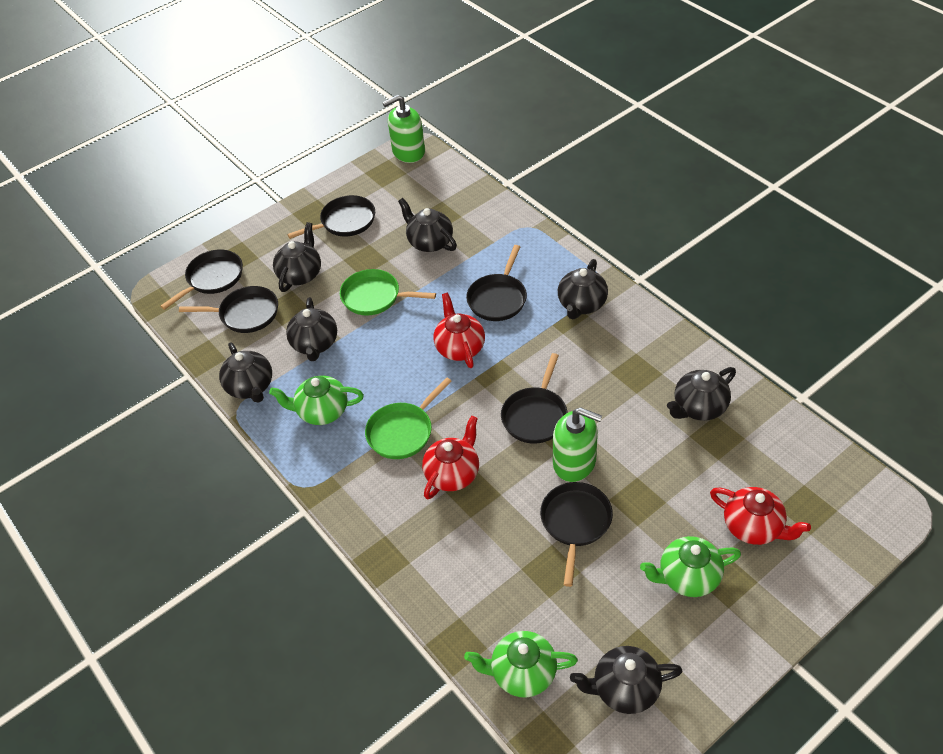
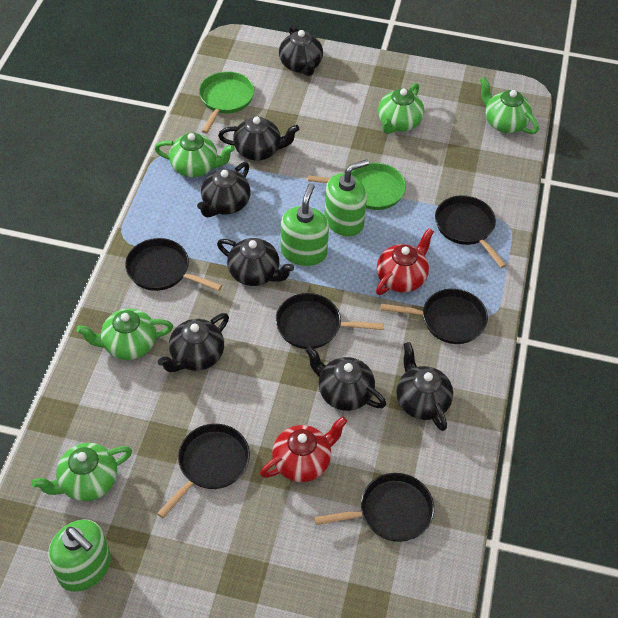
green soap dispenser: 2 -> 3
green teapot: 3 -> 5
red teapot: 3 -> 2

